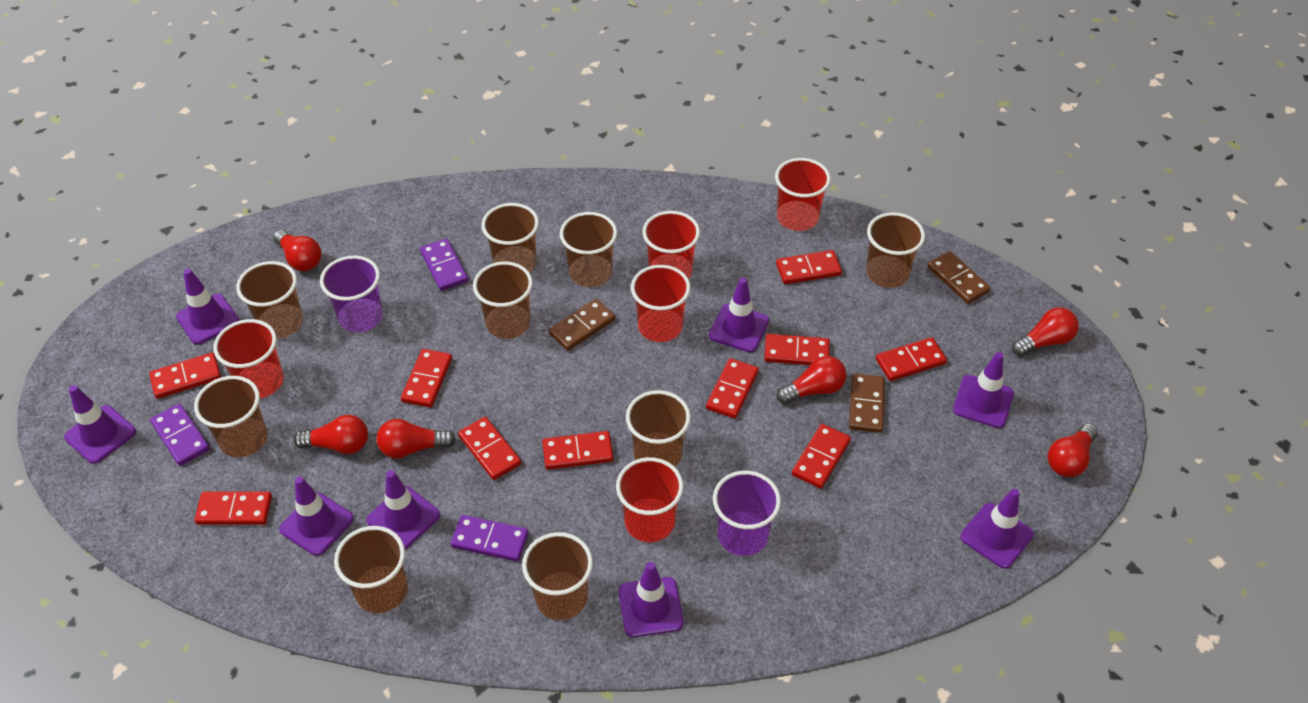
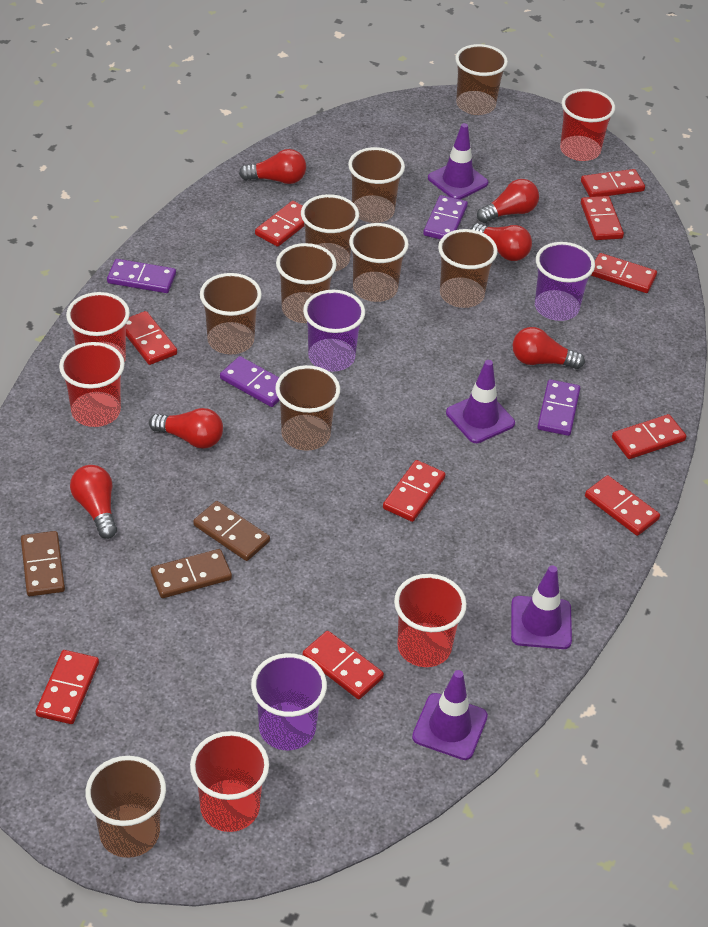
purple cup: 2 -> 3
purple domino: 3 -> 4
purple traffic cone: 8 -> 4

